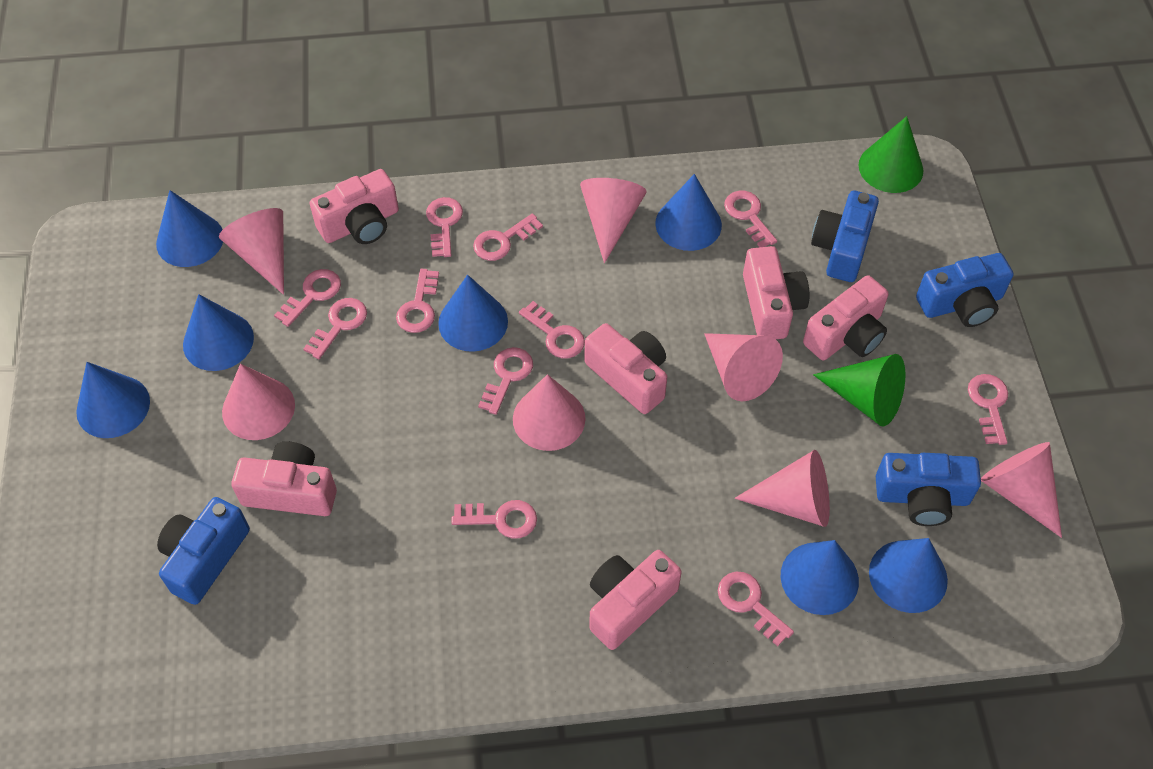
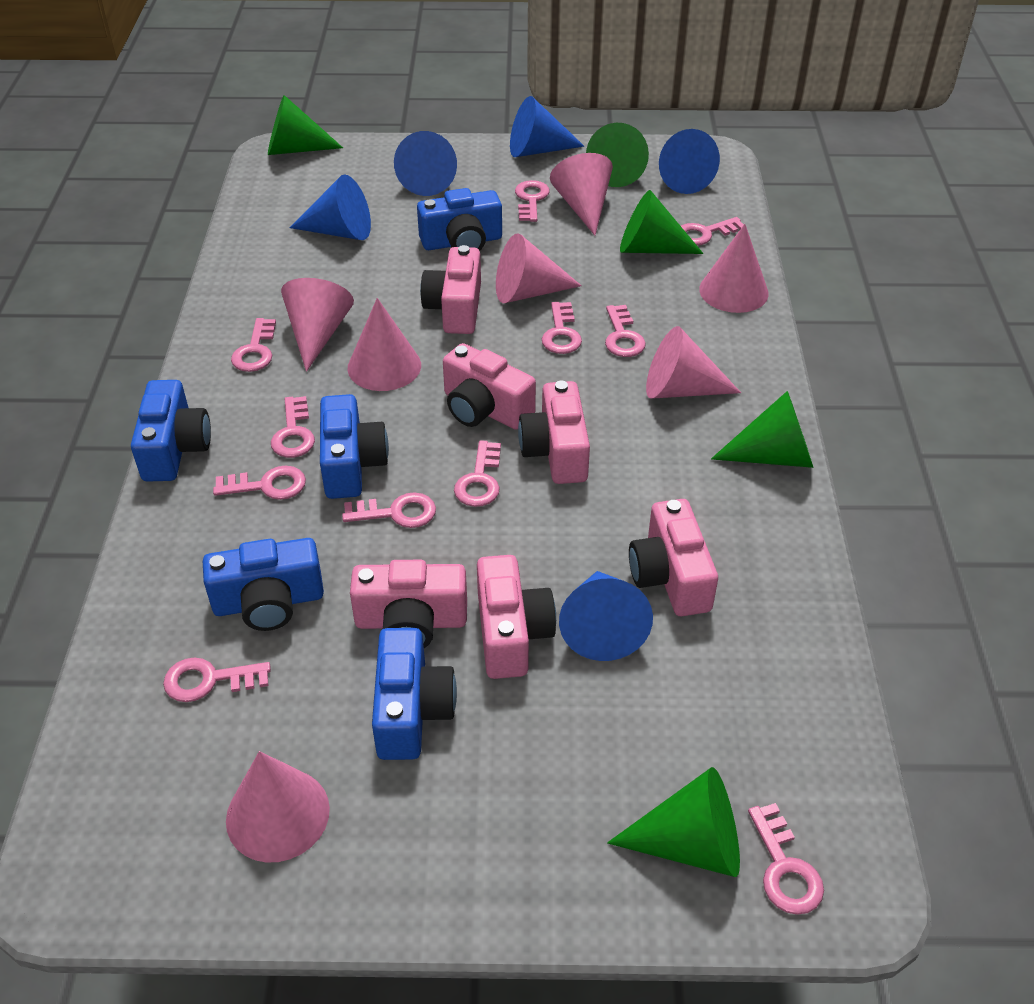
blue camera: 4 -> 5
blue cone: 7 -> 5
green cone: 2 -> 5

